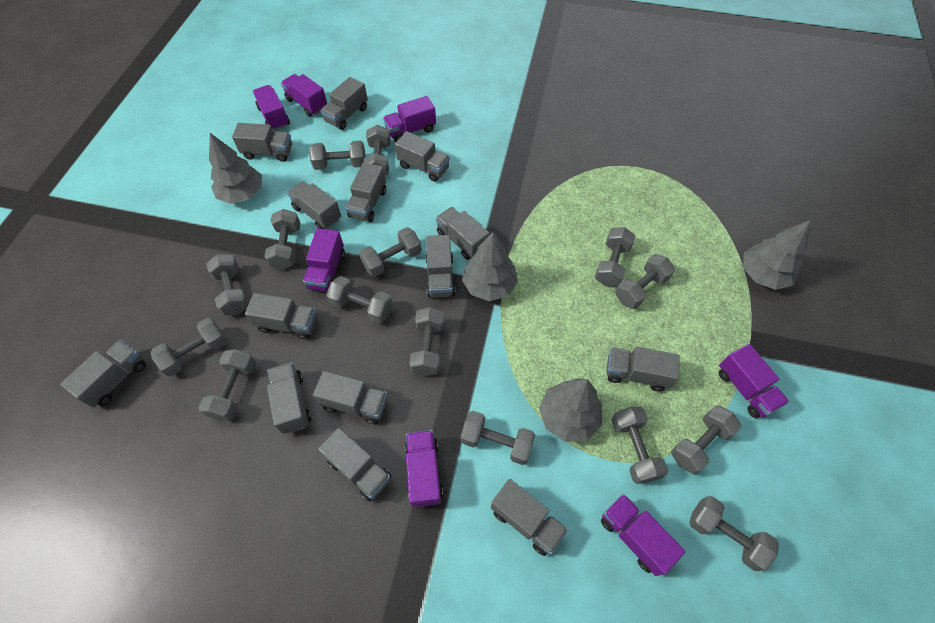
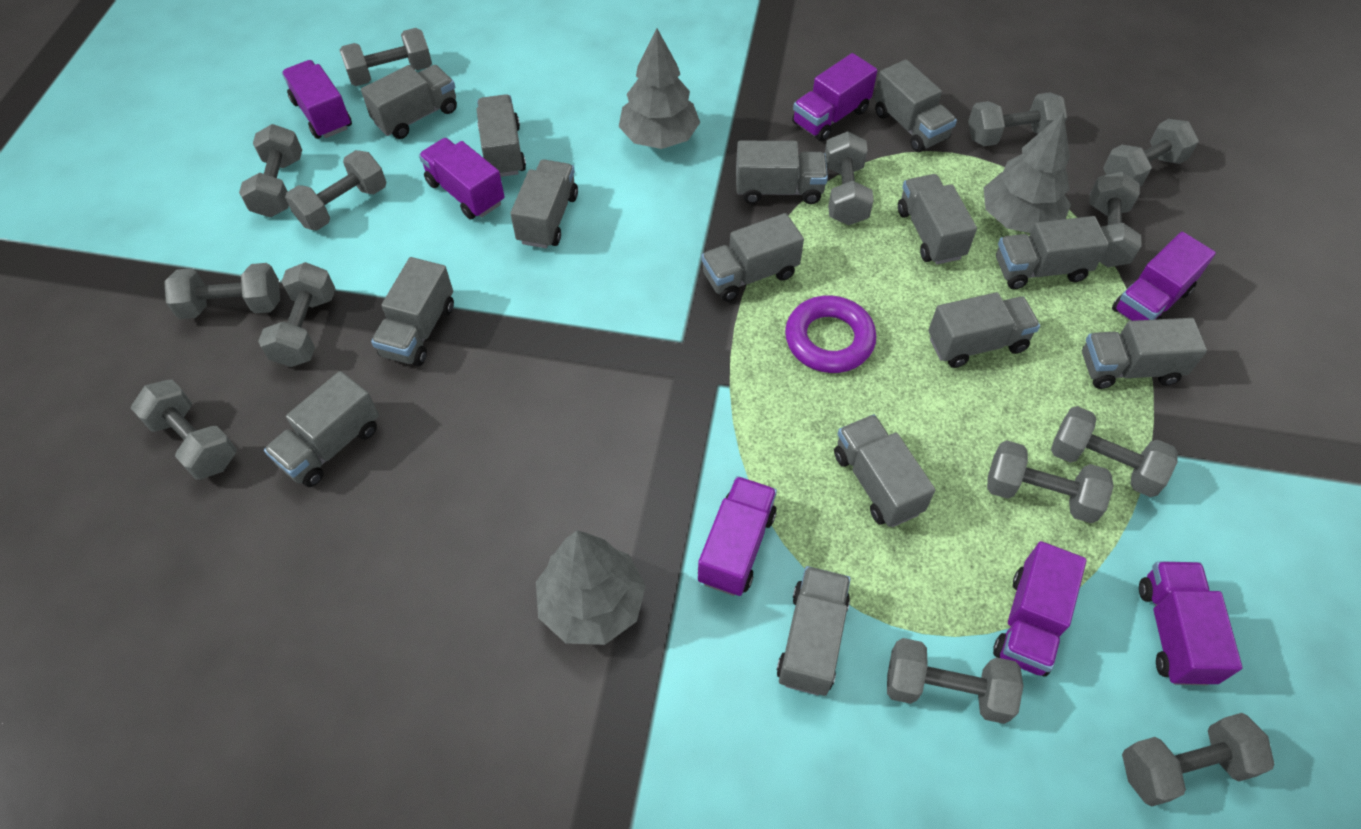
grey dumbbell: 15 -> 14
grey tree: 4 -> 3
purple ring: 0 -> 1

